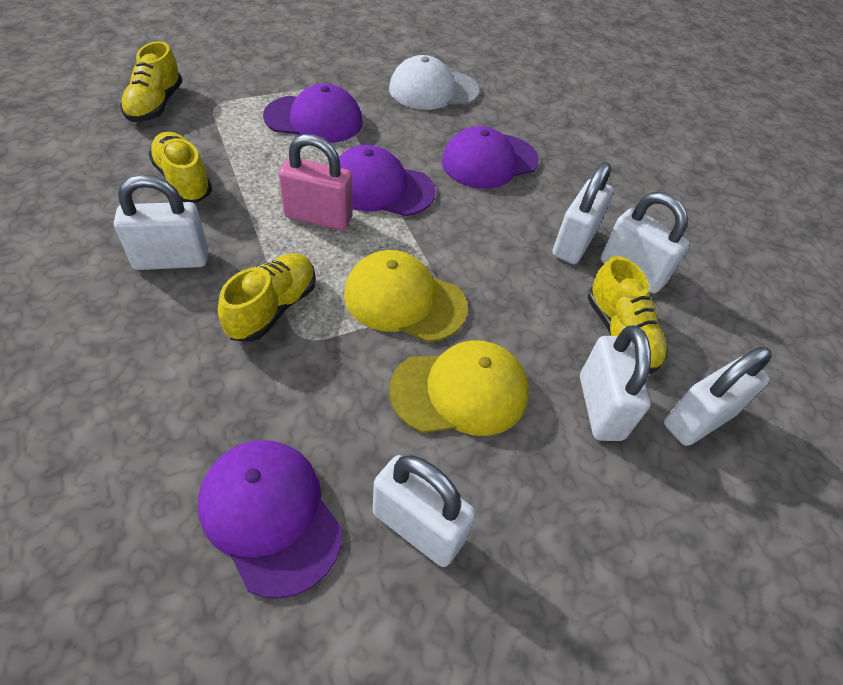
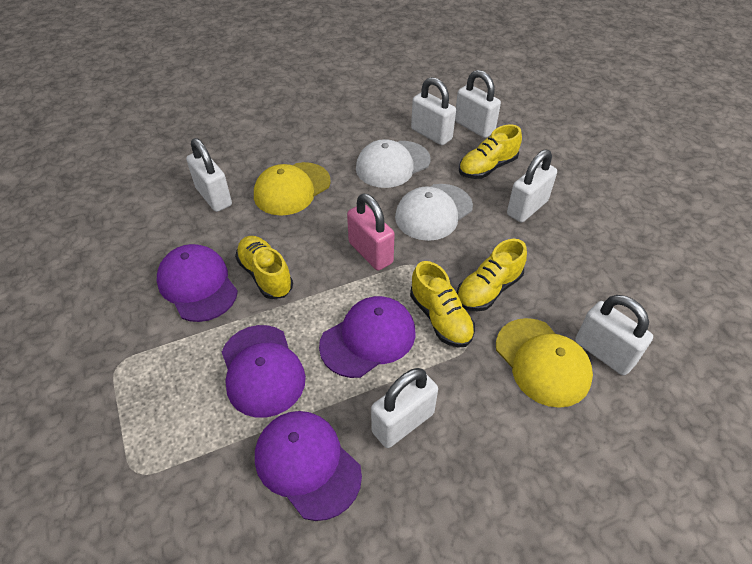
white cap: 1 -> 2

